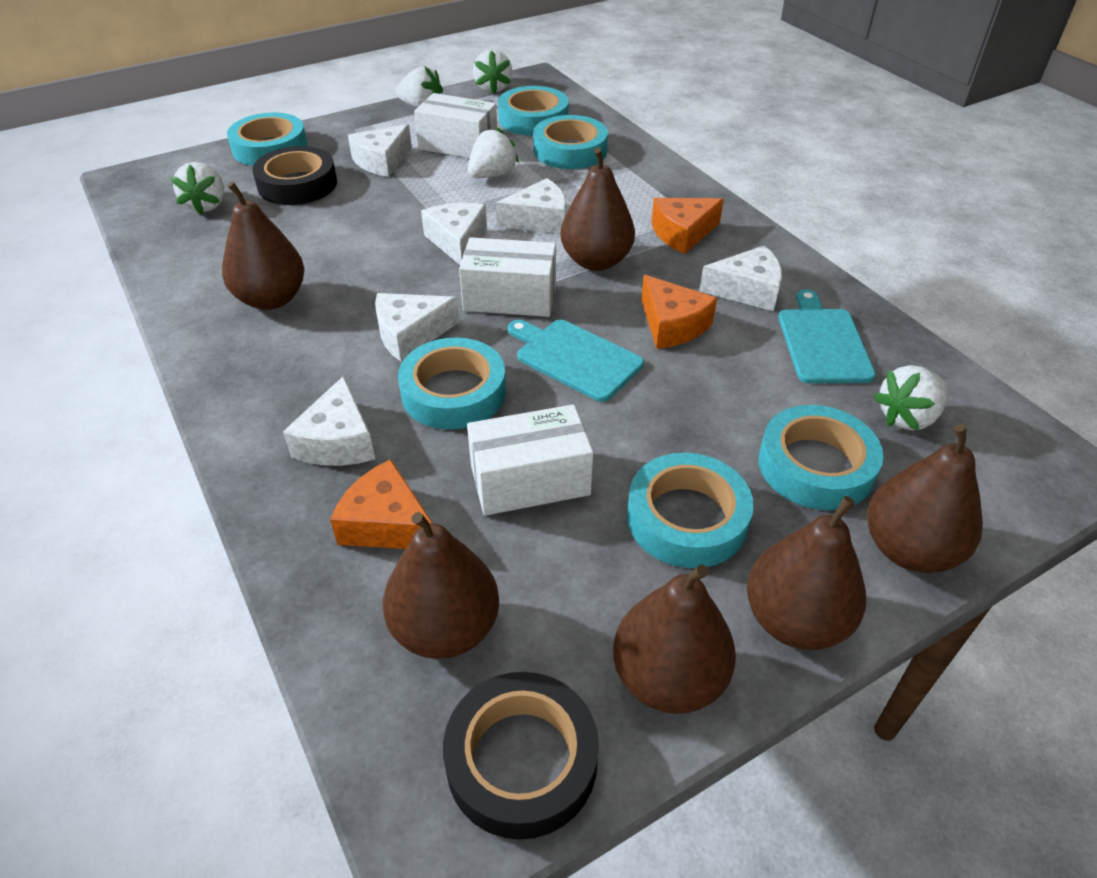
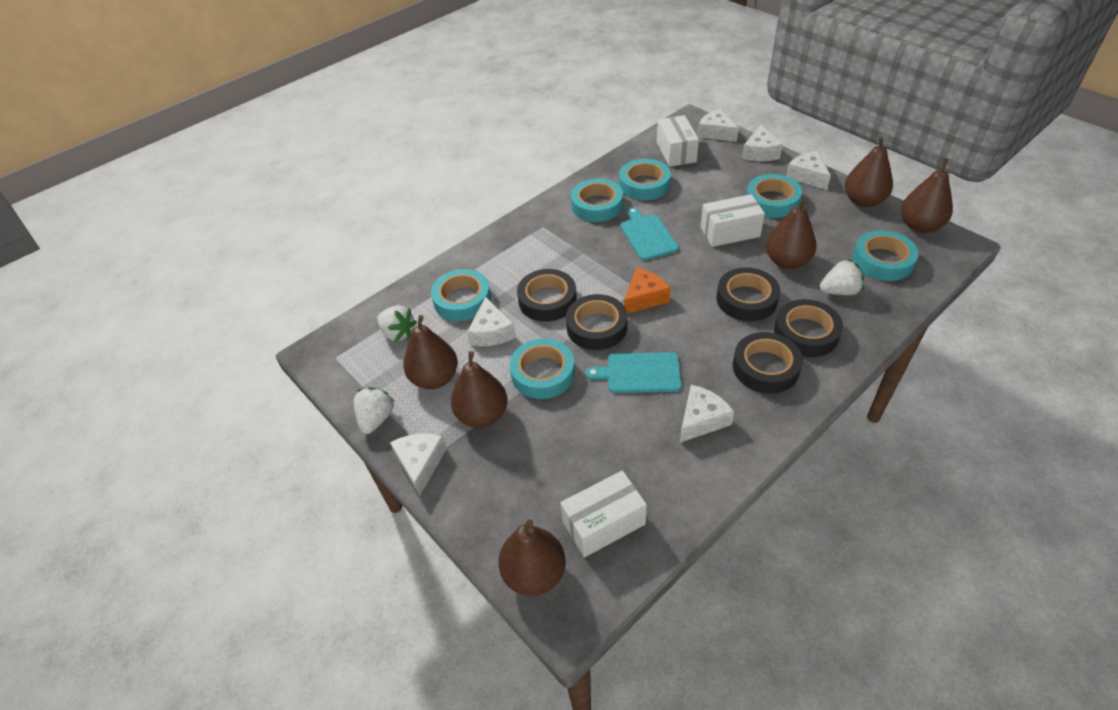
black tape: 2 -> 5
orange cheese: 3 -> 1
white strawberry: 5 -> 3

